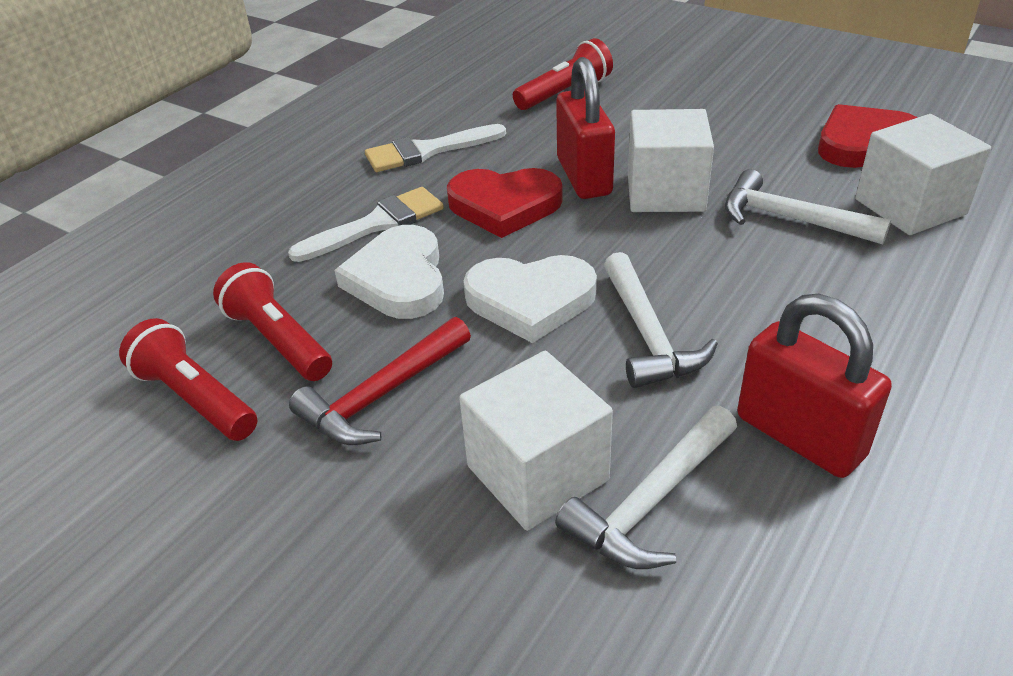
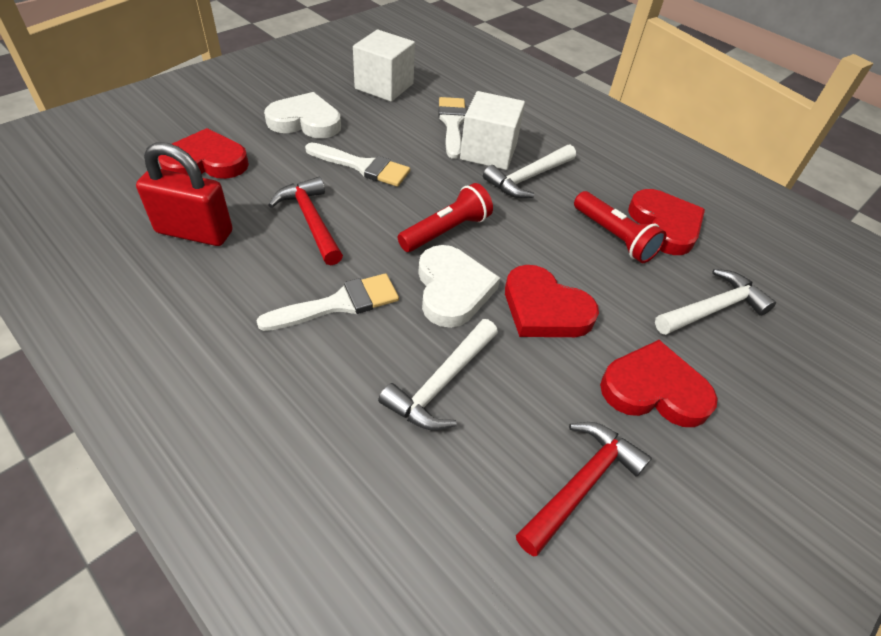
red flashlight: 3 -> 2
red hammer: 1 -> 2
red heart: 2 -> 4
red padlock: 2 -> 1
white brush: 2 -> 3
white cube: 3 -> 2

